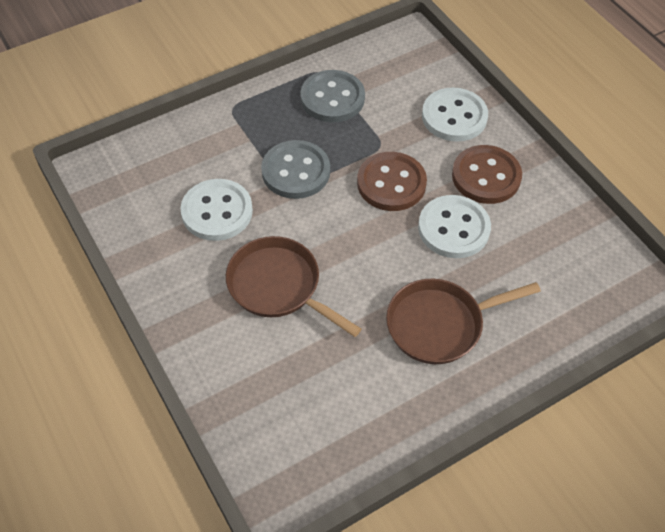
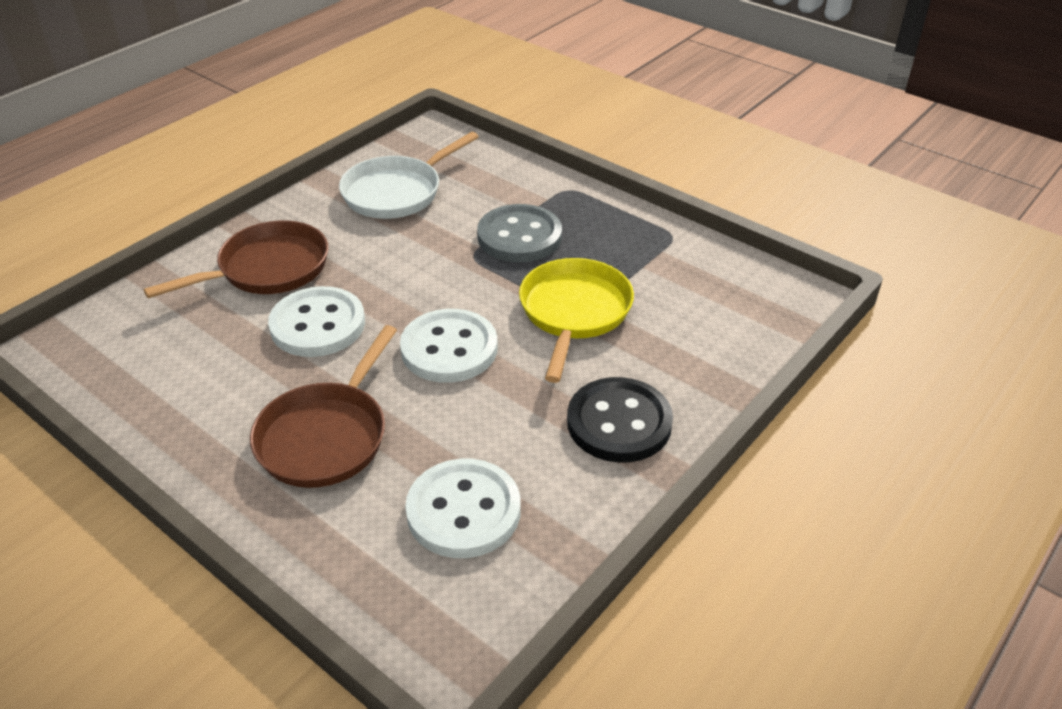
black button: 0 -> 1
brown button: 2 -> 0
grey button: 2 -> 1
white pan: 0 -> 1
yellow pan: 0 -> 1

